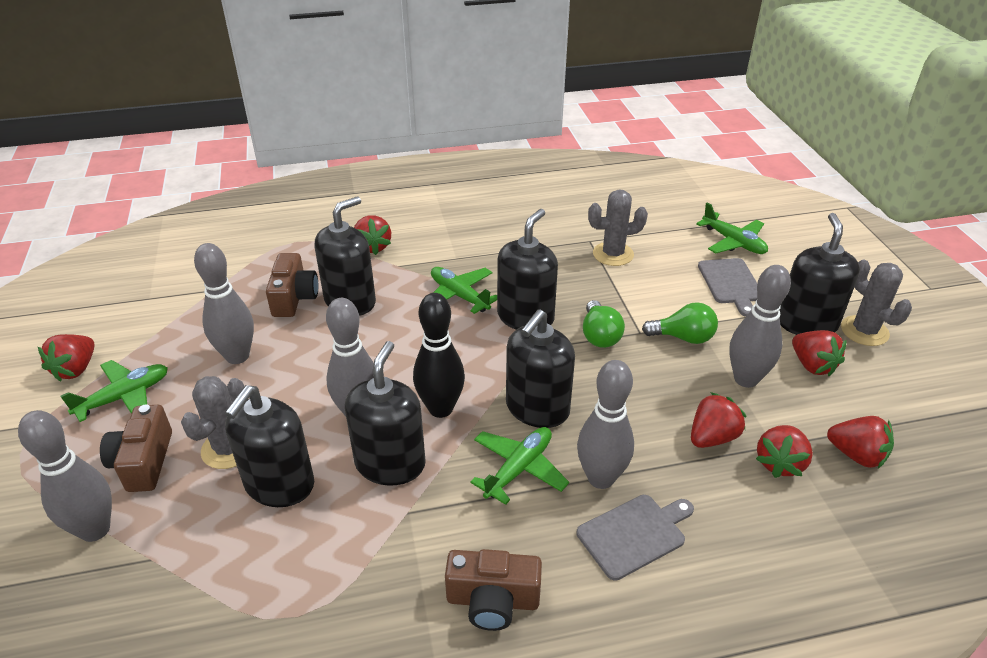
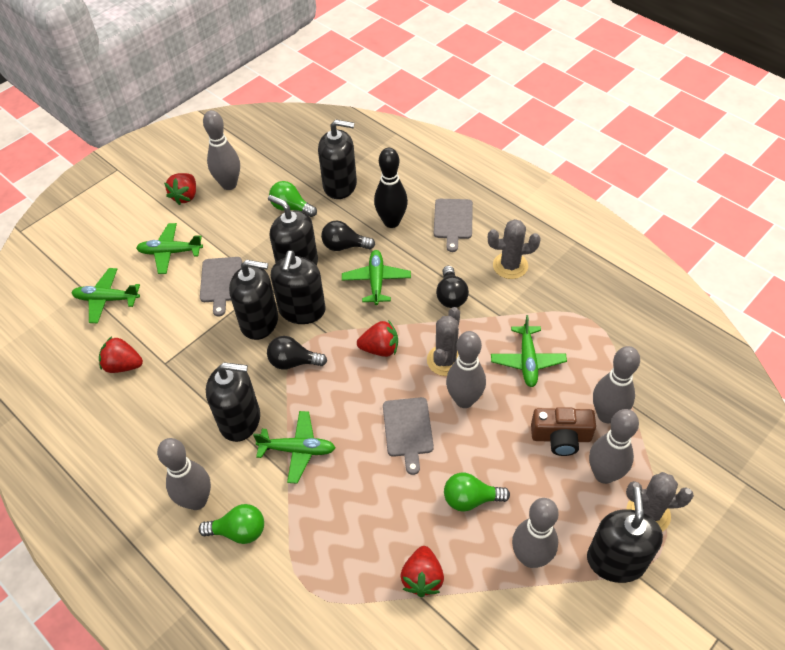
black light bulb: 0 -> 3
brown camera: 3 -> 1
green light bulb: 2 -> 3
green plane: 4 -> 5
grey bowling pin: 5 -> 6
grey cutting board: 2 -> 3
red strawberry: 6 -> 4

